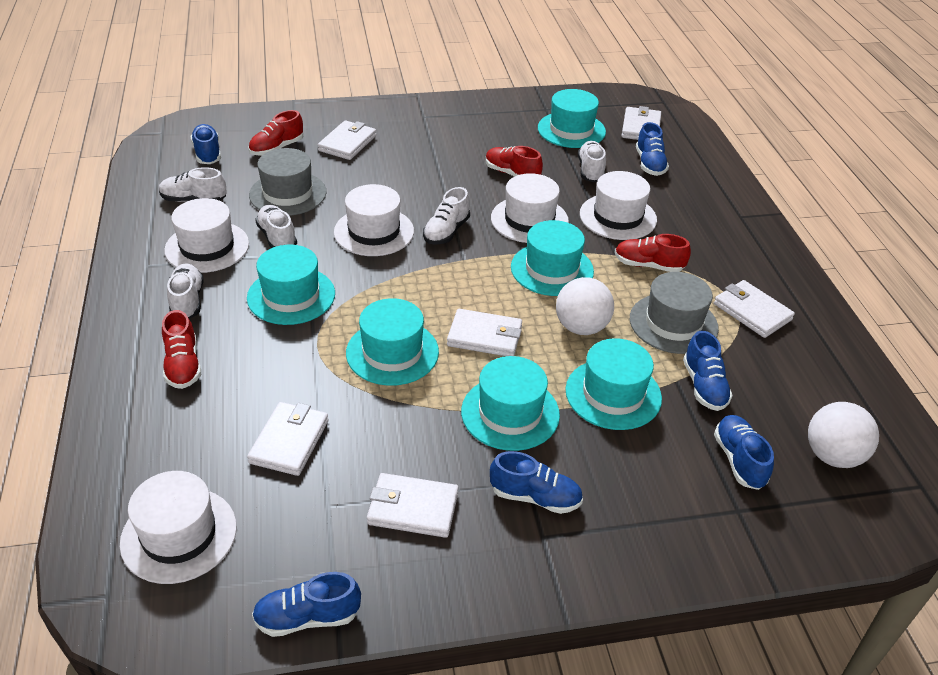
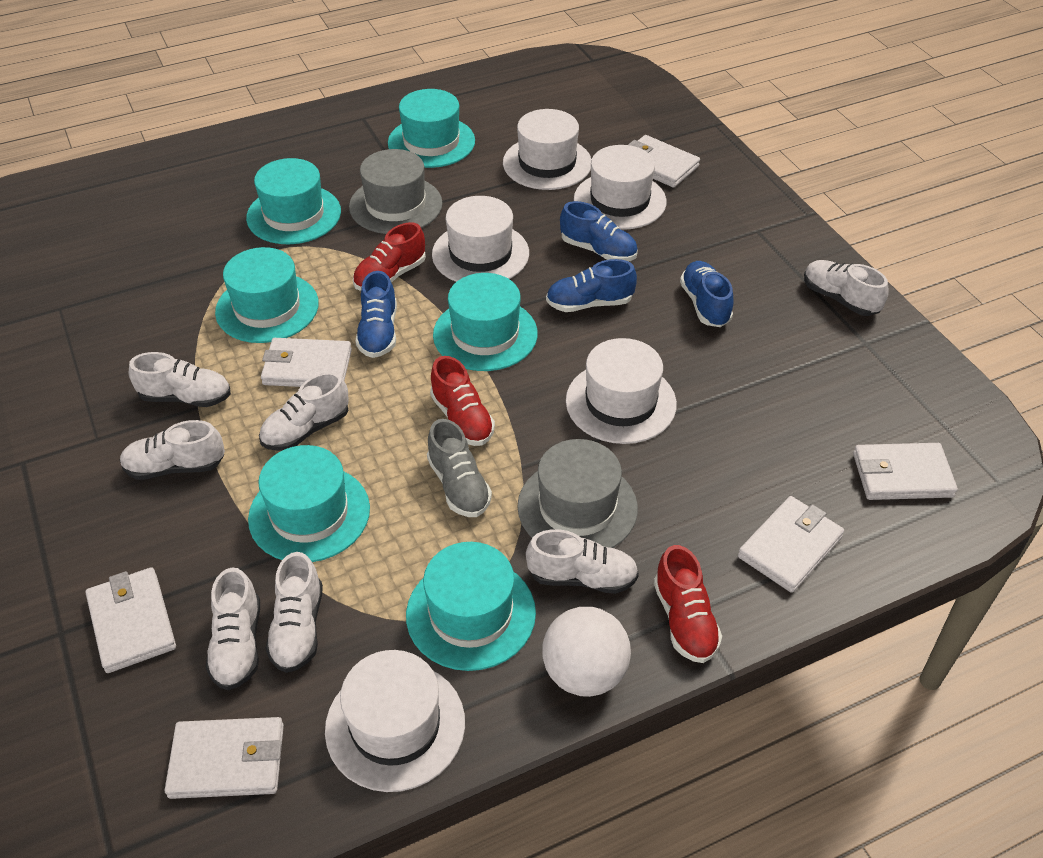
blue shoe: 6 -> 4
grey shoe: 0 -> 1
red shoe: 4 -> 3
white ball: 2 -> 1
white shoe: 5 -> 7

